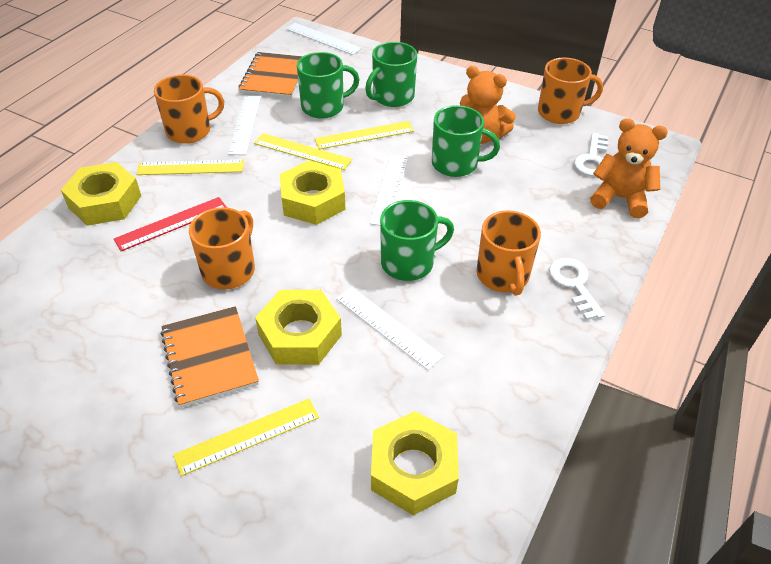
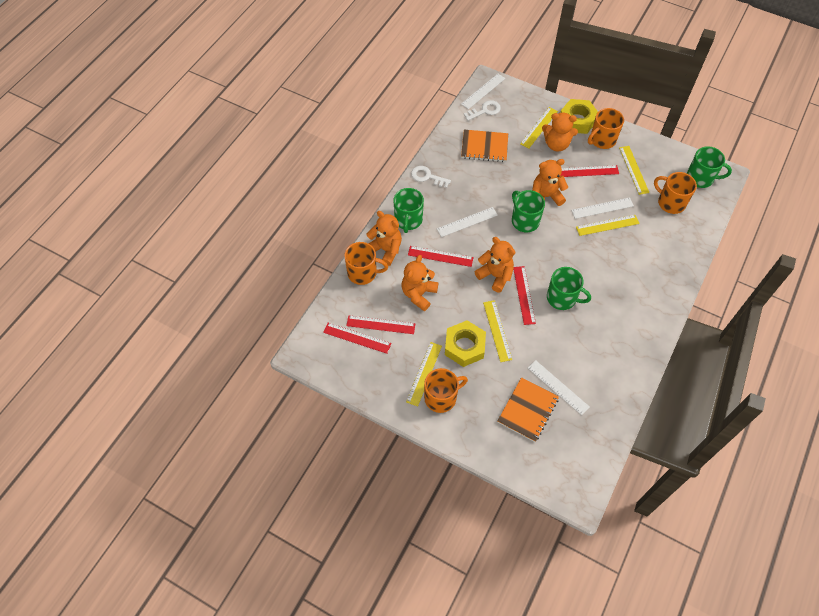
orange teddy bear: 2 -> 5
red ruler: 1 -> 5
yellow nut: 4 -> 2
yellow ruler: 4 -> 5

